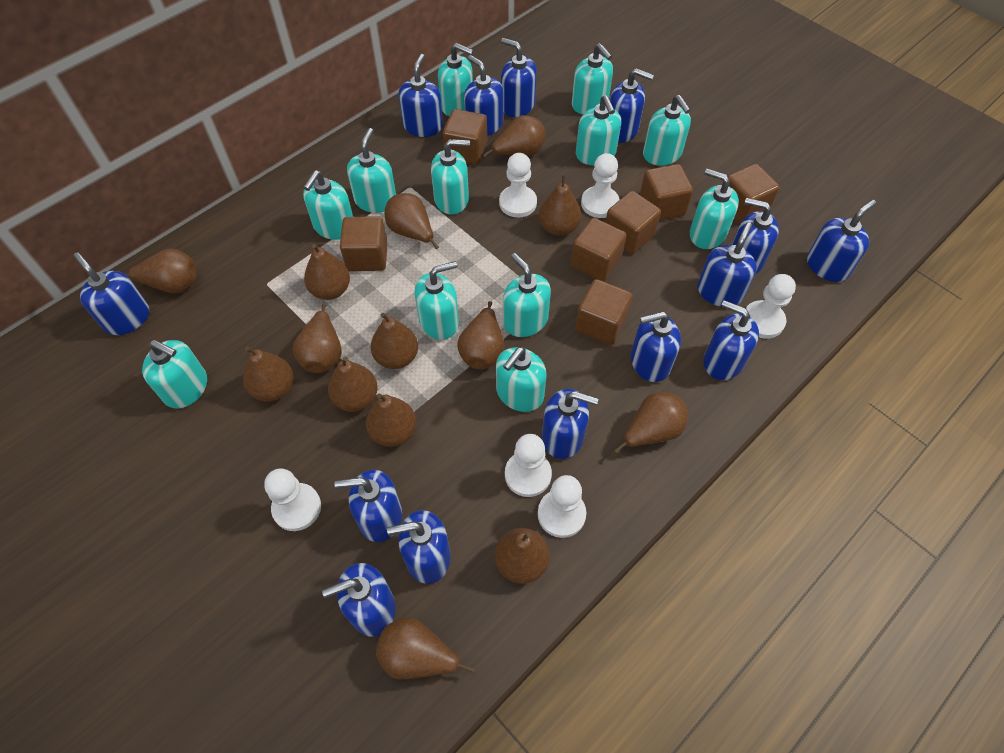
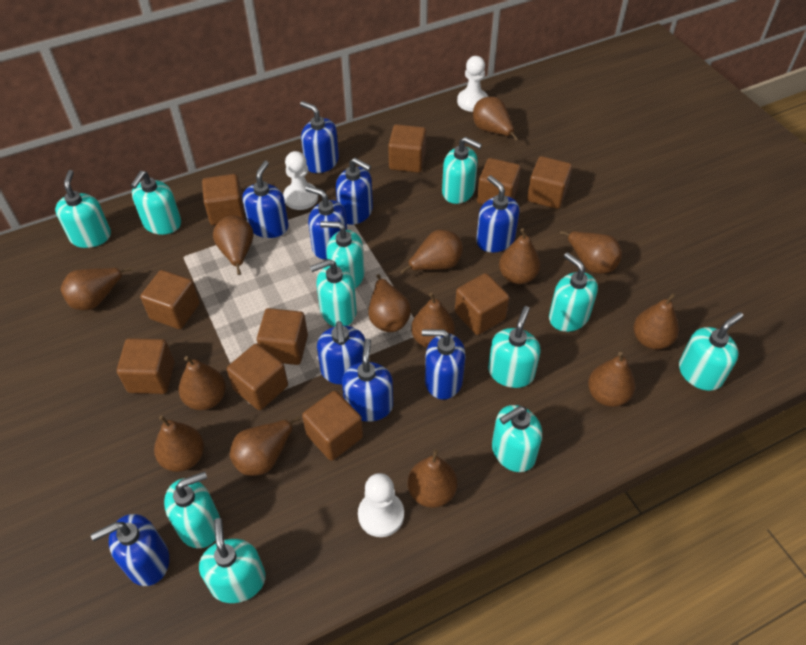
blue soap dispenser: 14 -> 9
brown cube: 7 -> 10
turquoise soap dispenser: 12 -> 11
white pawn: 6 -> 3

